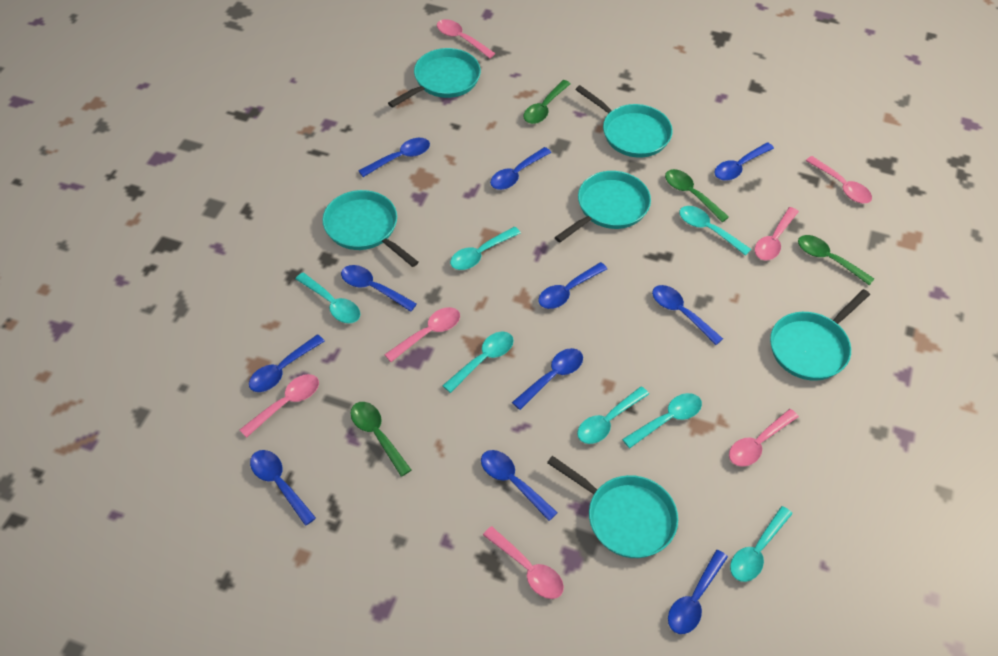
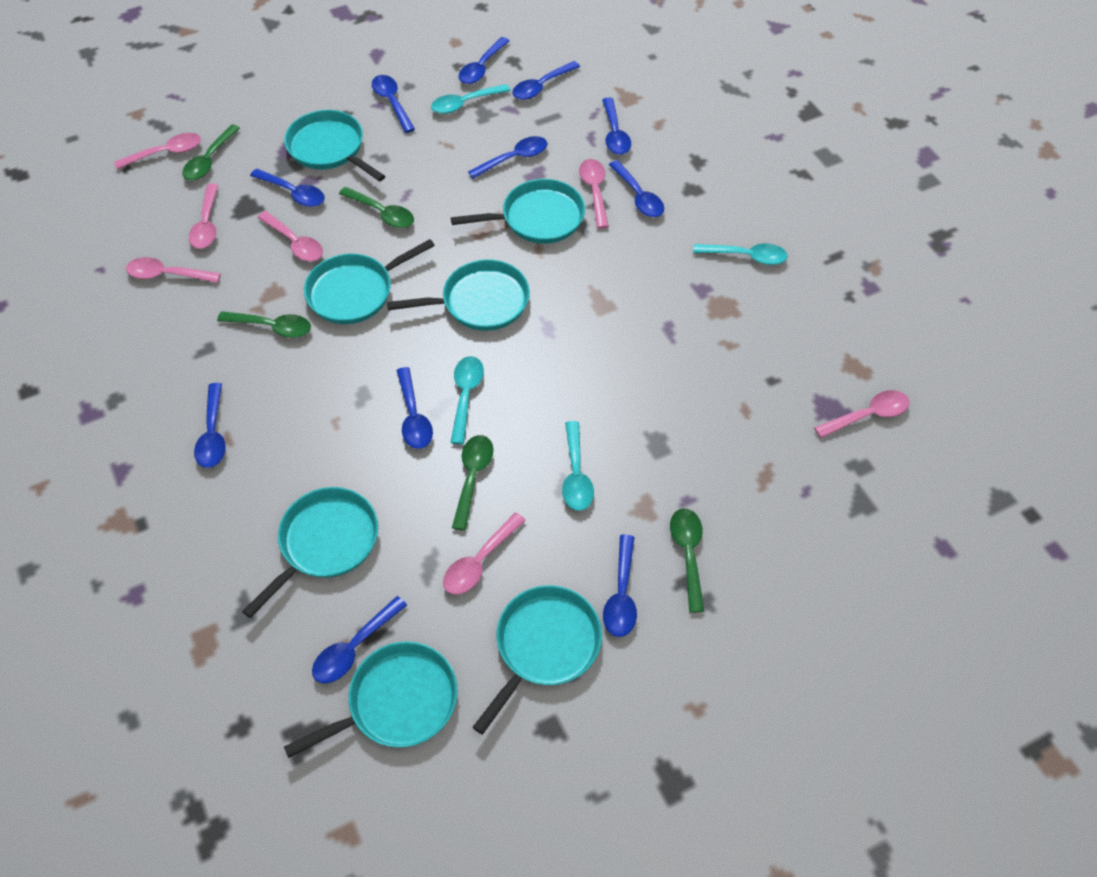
green spoon: 4 -> 5
turquoise pan: 6 -> 7
turquoise spoon: 7 -> 4

